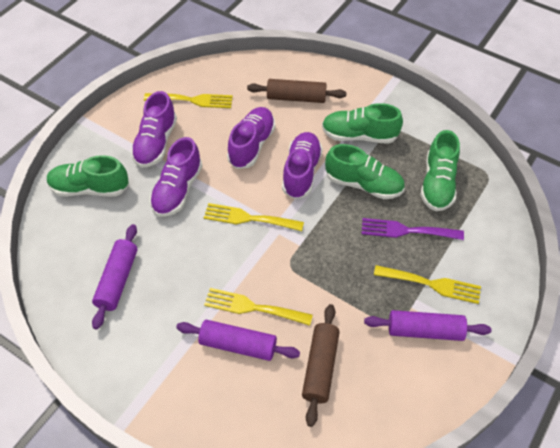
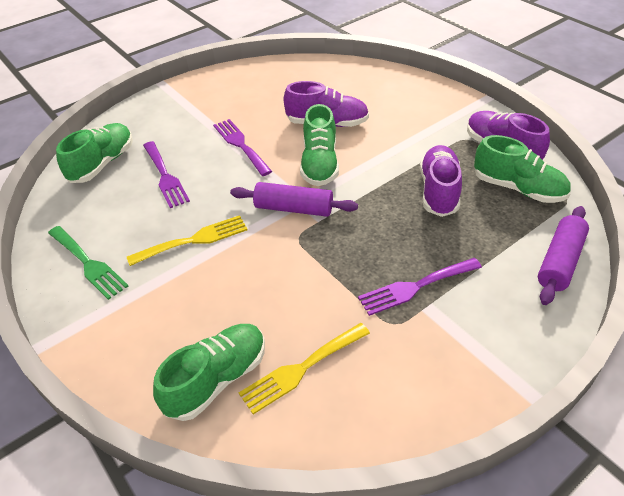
brown rolling pin: 2 -> 0
green fork: 0 -> 1
purple fork: 1 -> 3
purple rolling pin: 3 -> 2
purple shoe: 4 -> 3
yellow fork: 4 -> 2

